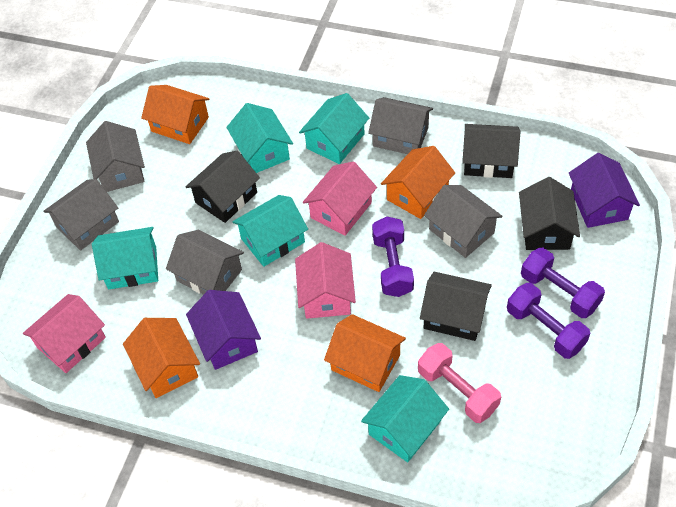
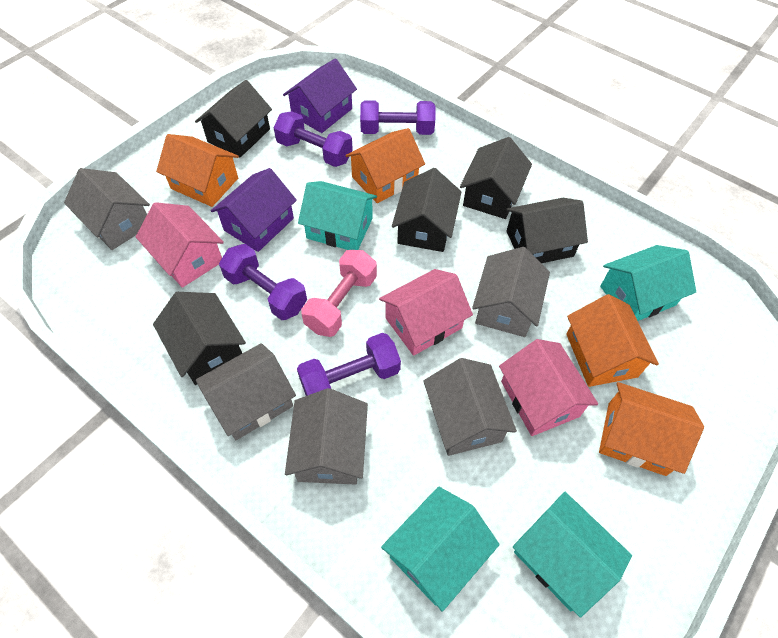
black house: 4 -> 5
purple dumbbell: 3 -> 4
turquoise house: 5 -> 4

